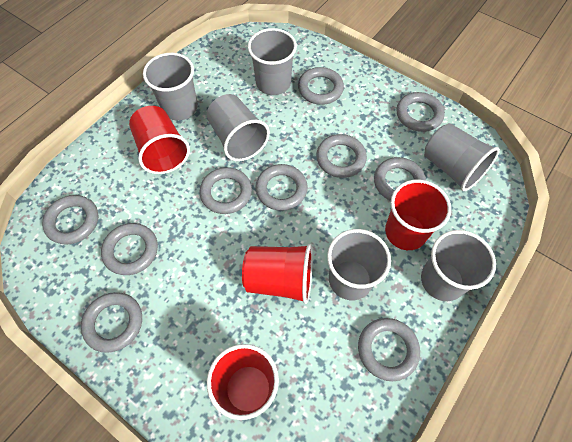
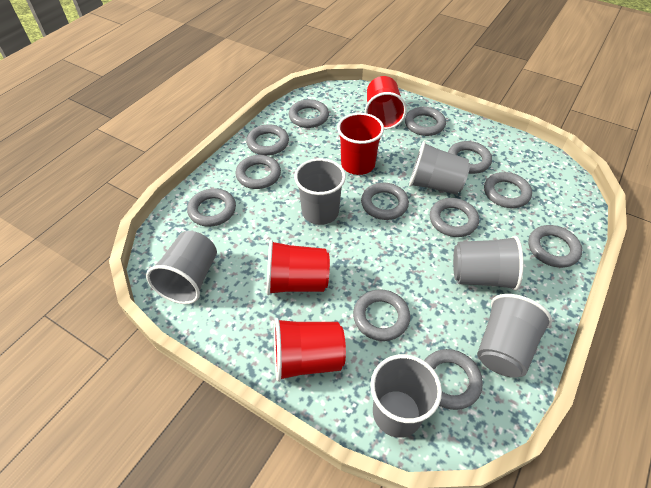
grey ring: 10 -> 12

